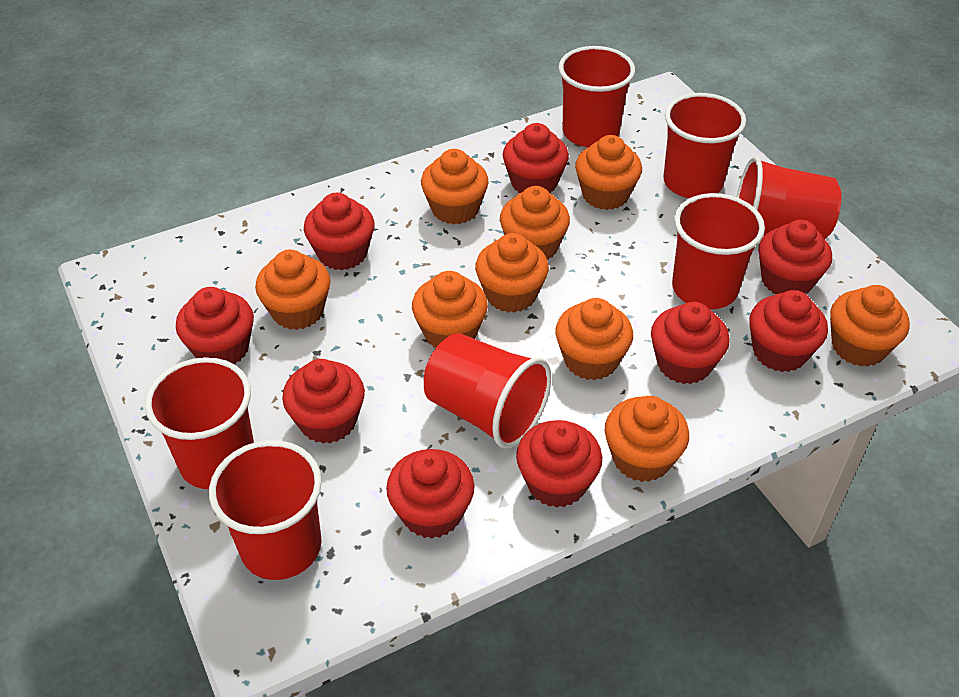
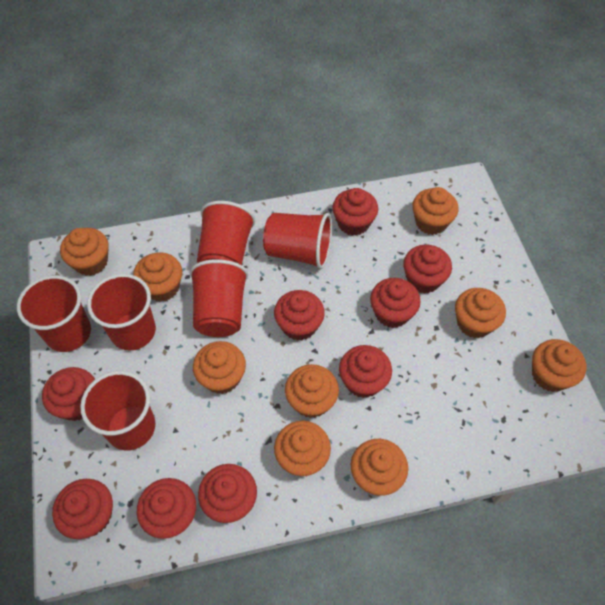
red cup: 7 -> 6

